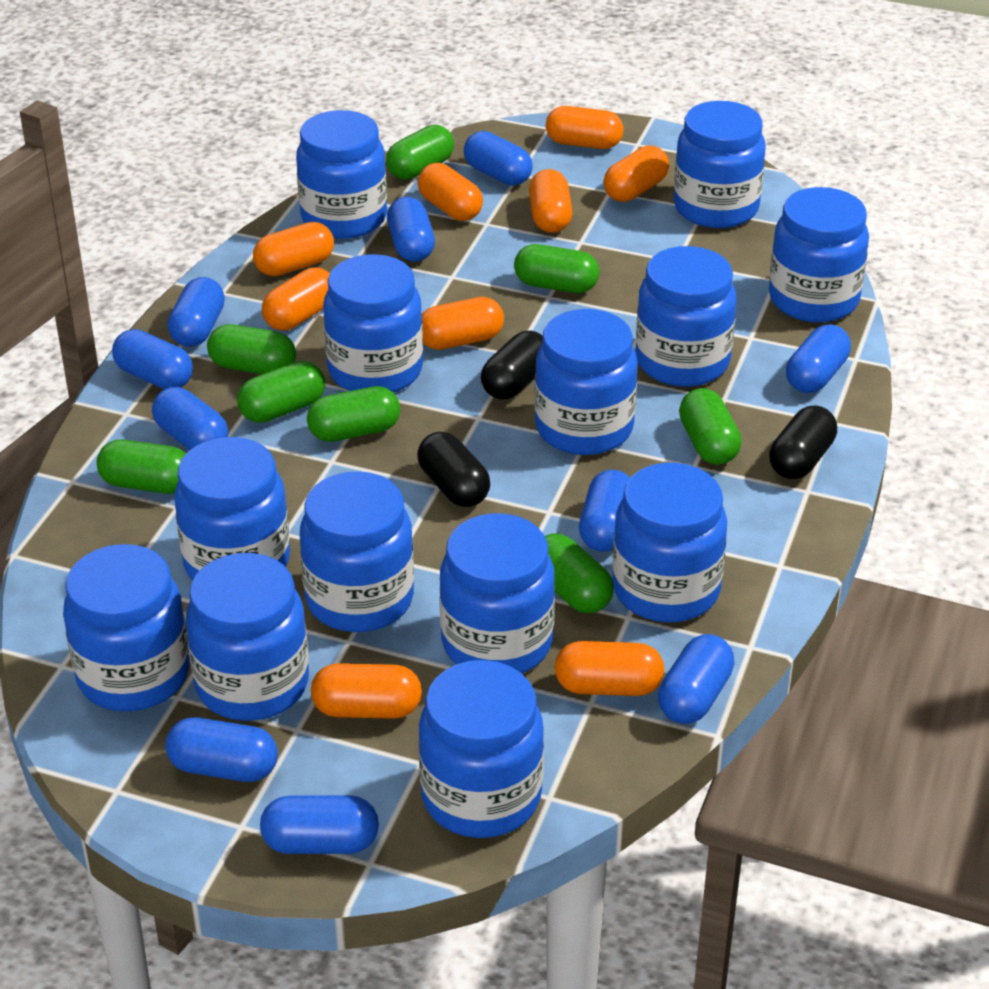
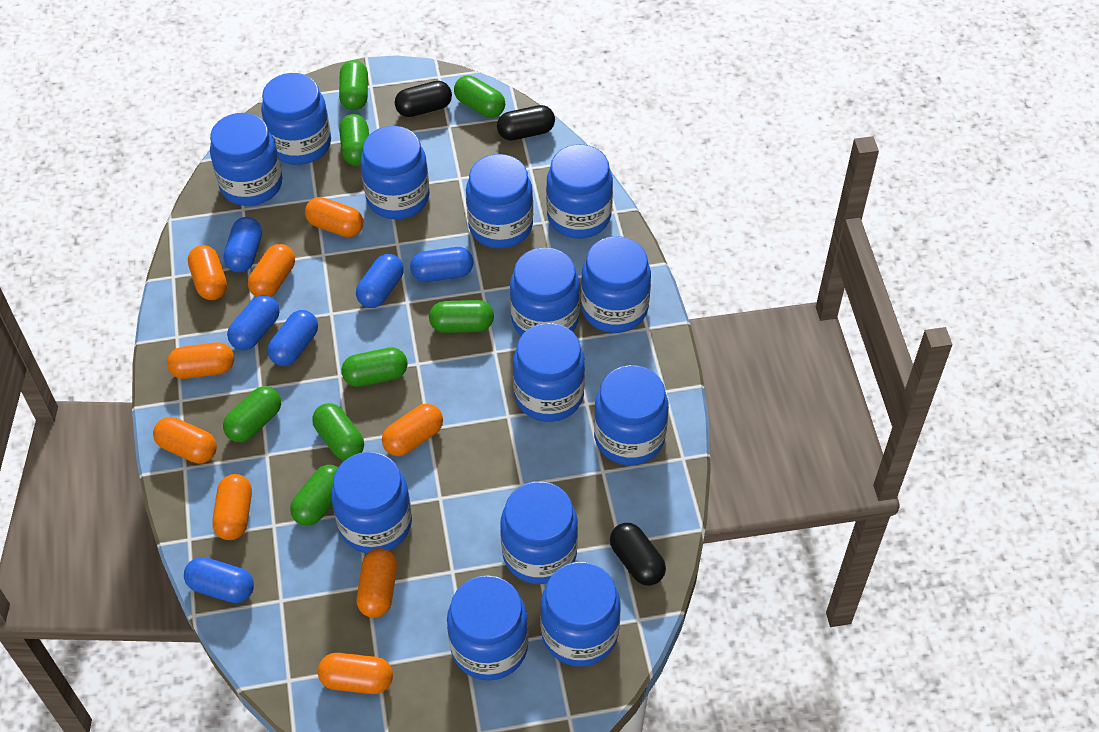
blue capsule: 10 -> 6

